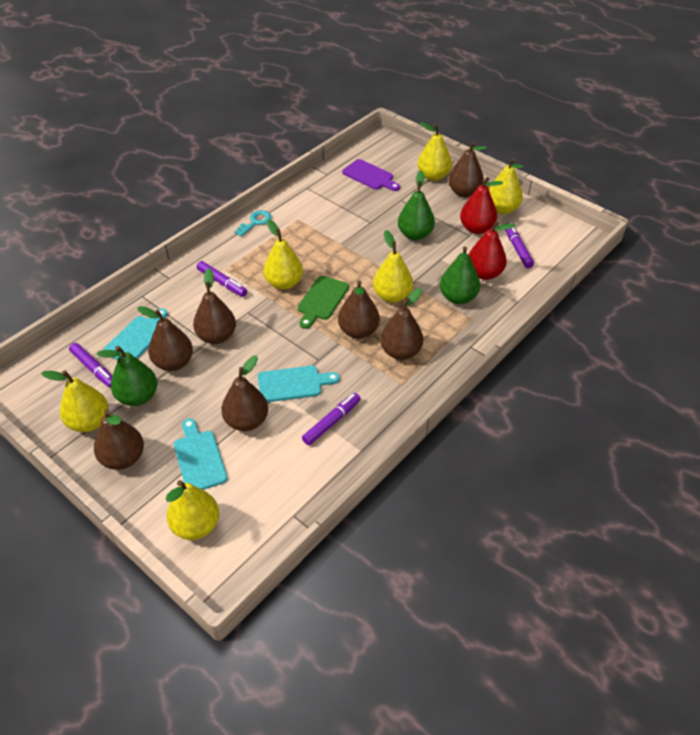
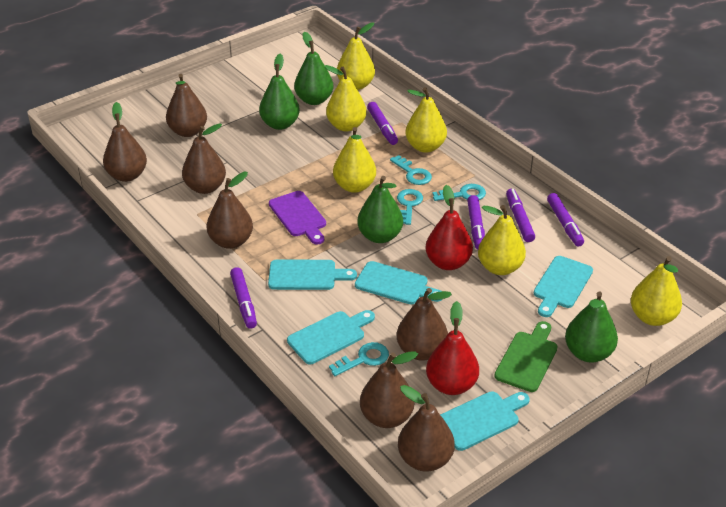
green pear: 3 -> 4
purple marker: 4 -> 5
turquoise cutting board: 3 -> 5
turquoise key: 1 -> 4

